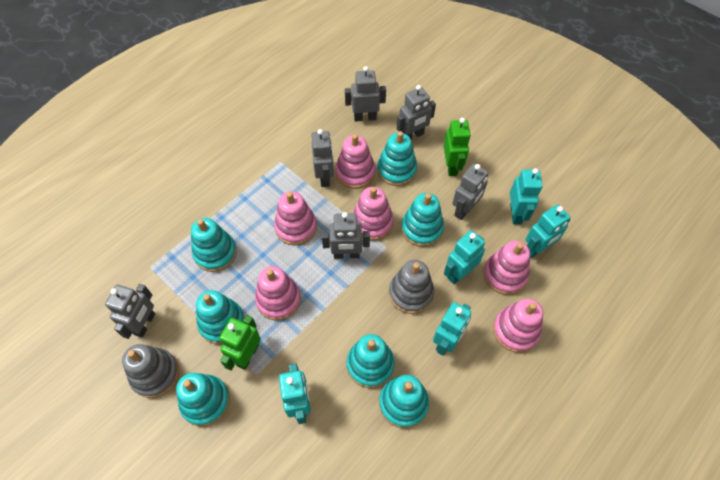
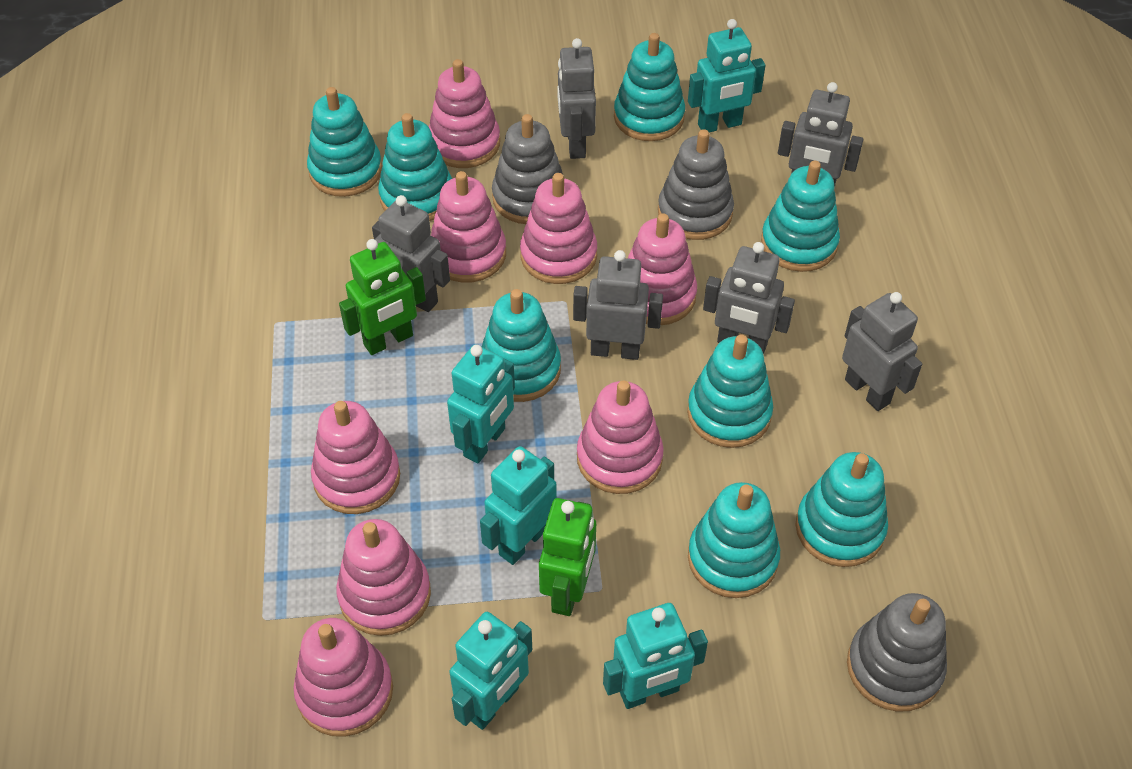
grey stacking toy: 2 -> 3
pink stacking toy: 6 -> 8
turquoise stacking toy: 7 -> 8

